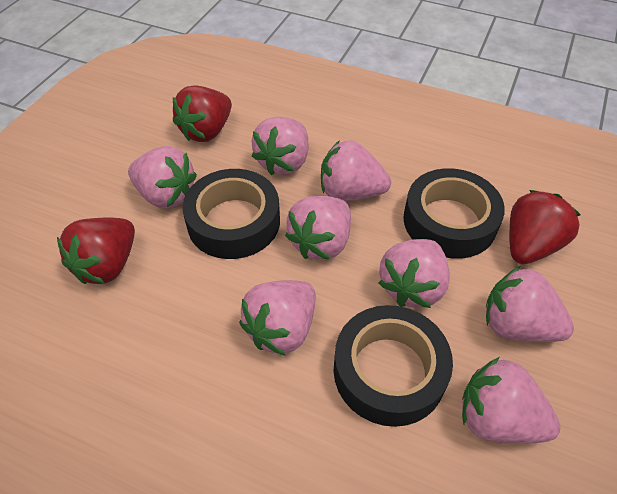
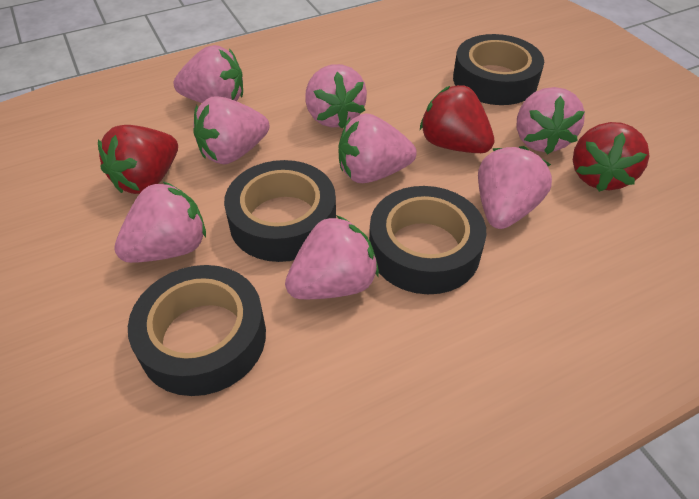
black tape: 3 -> 4

